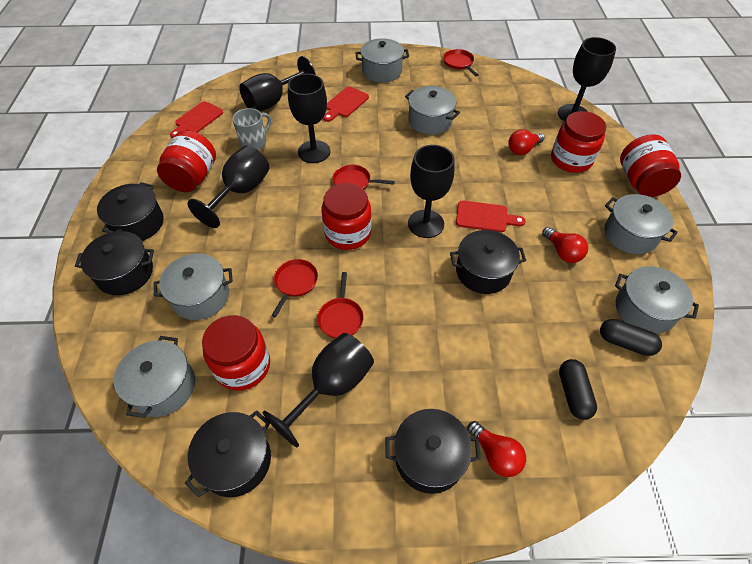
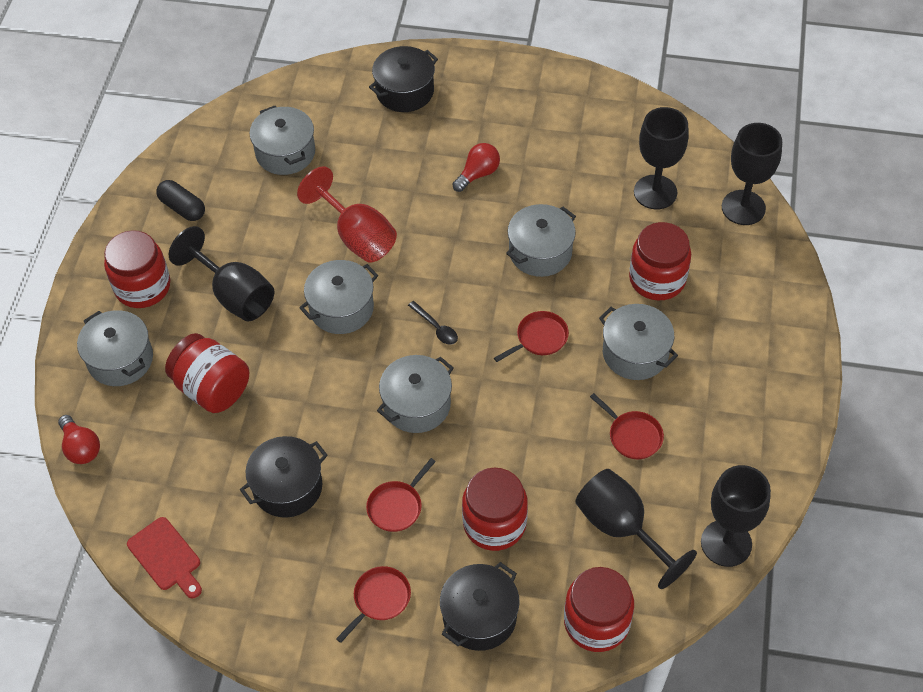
black capsule: 2 -> 1
black goblet: 6 -> 5
black pot: 5 -> 3
black spoon: 0 -> 1
grey mug: 1 -> 0
red cutting board: 3 -> 1
red goblet: 0 -> 1
red light bulb: 3 -> 2

